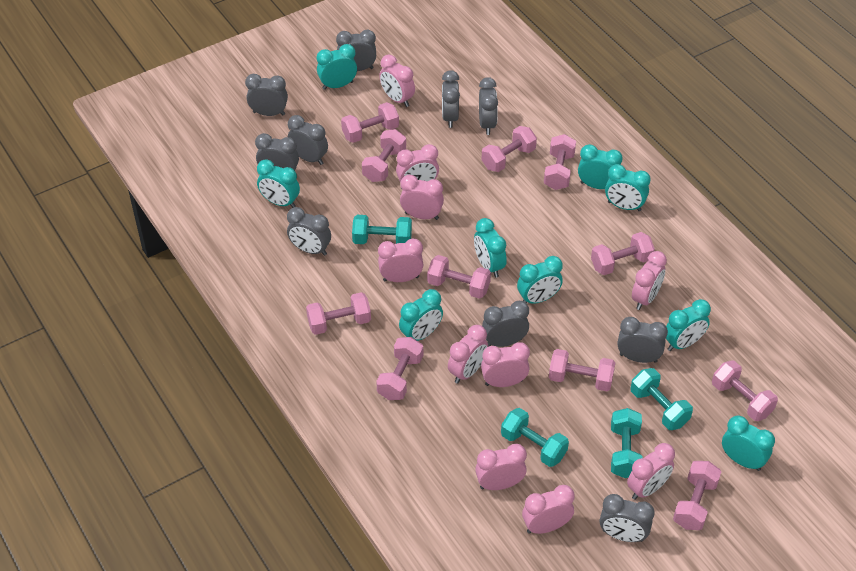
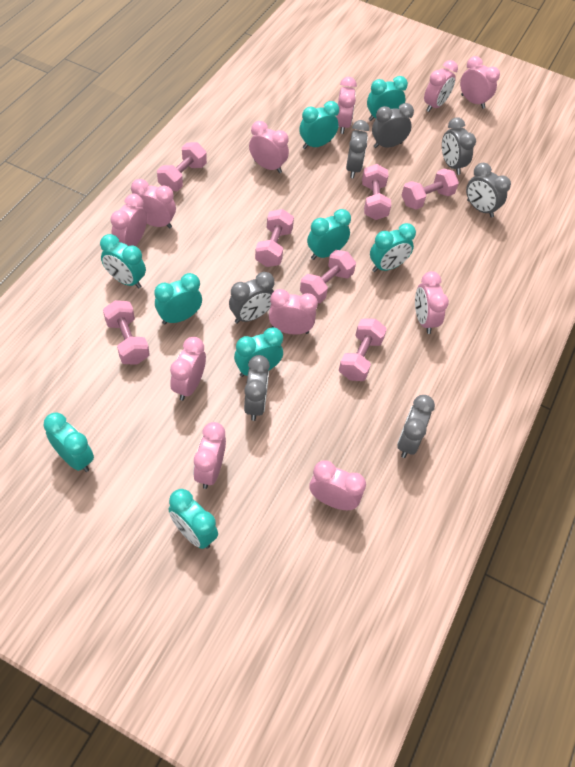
grey clock: 10 -> 7
pink clock: 10 -> 11
pink dumbbell: 11 -> 7
turquoise dumbbell: 4 -> 0

